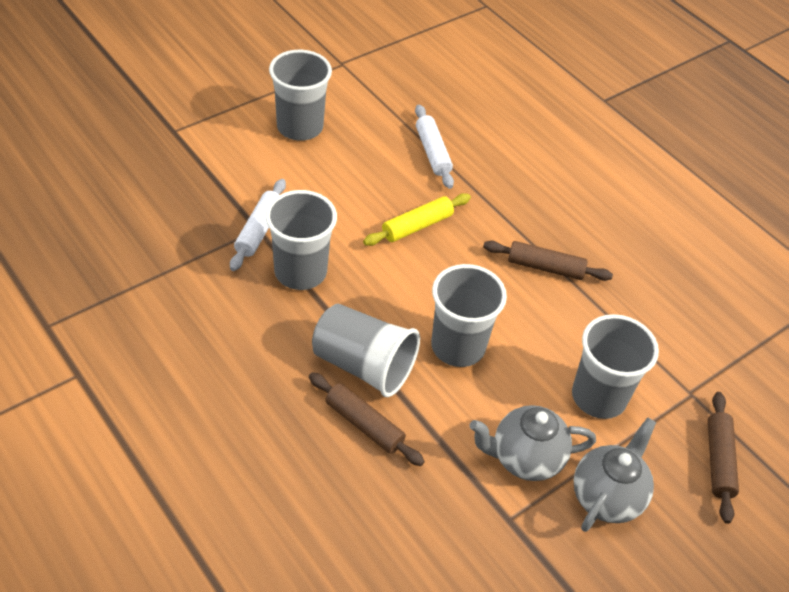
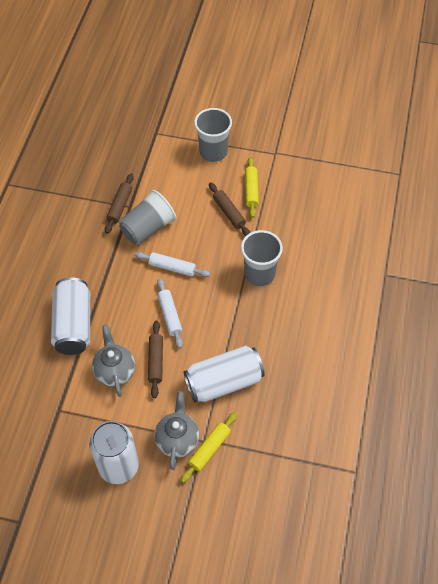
grey cup: 5 -> 3
white can: 0 -> 3
yellow rolling pin: 1 -> 2

